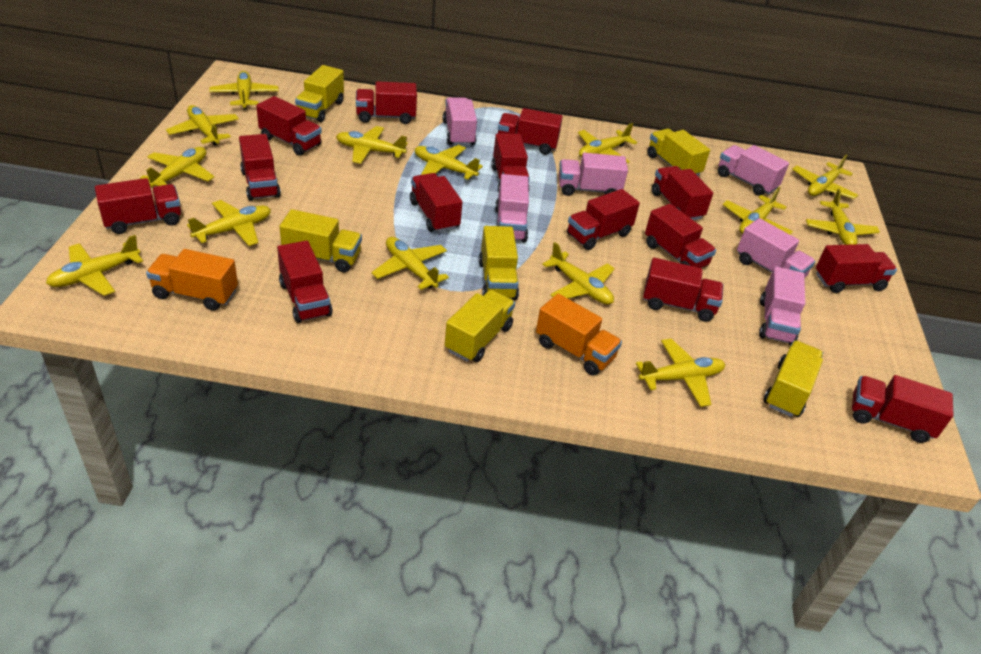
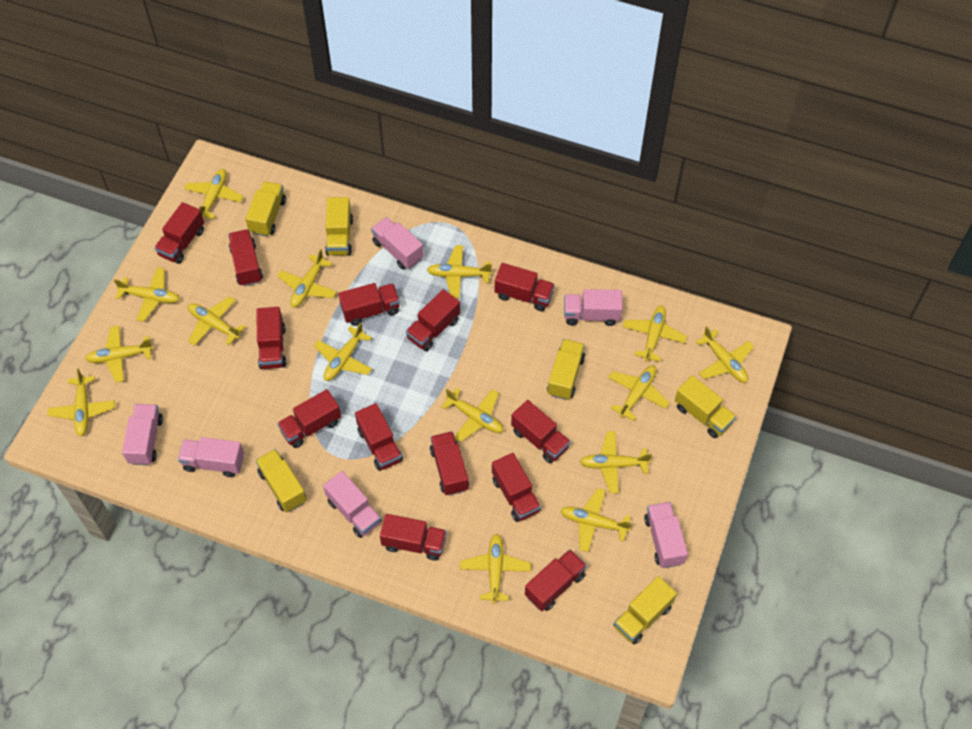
orange truck: 2 -> 0
red truck: 14 -> 13
yellow plane: 14 -> 15

